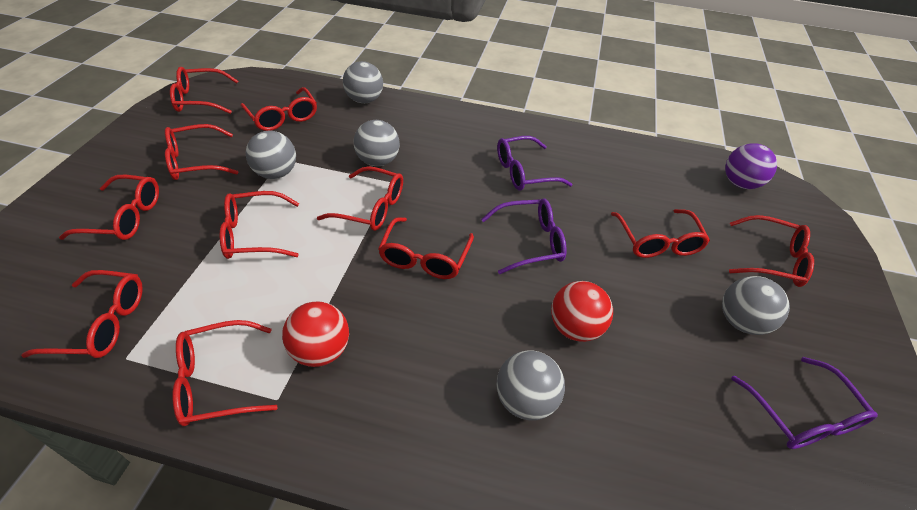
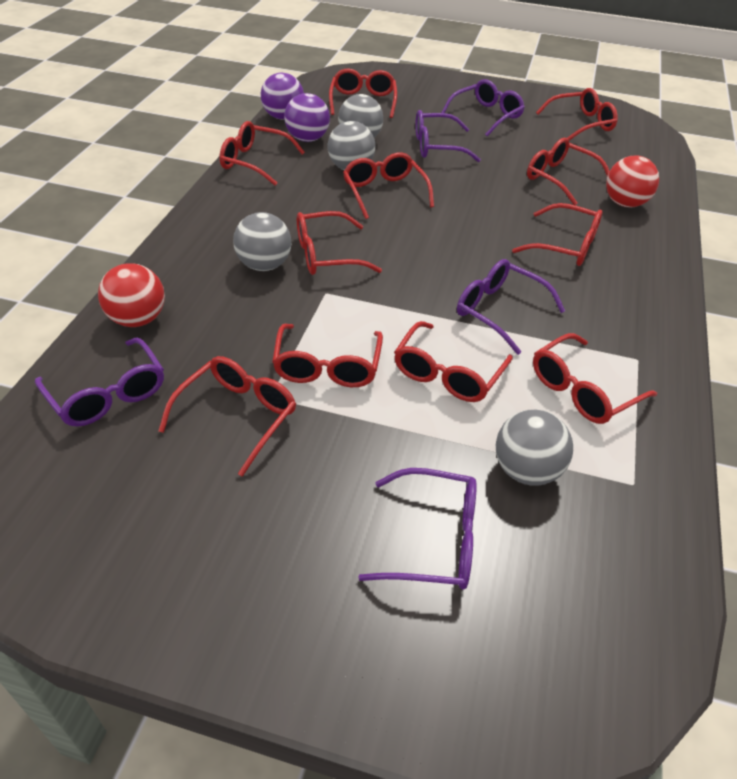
grey ball: 5 -> 4
purple ball: 1 -> 2
purple glasses: 3 -> 5

